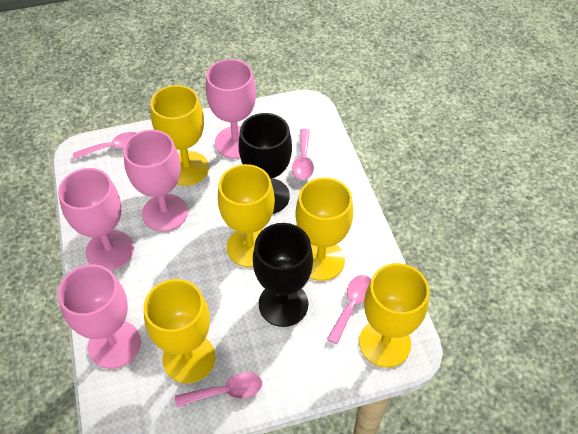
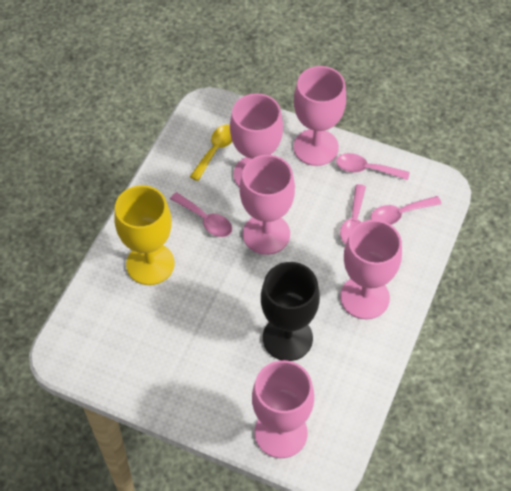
black goblet: 2 -> 1
pink goblet: 4 -> 5
yellow goblet: 5 -> 1
yellow spoon: 0 -> 1

